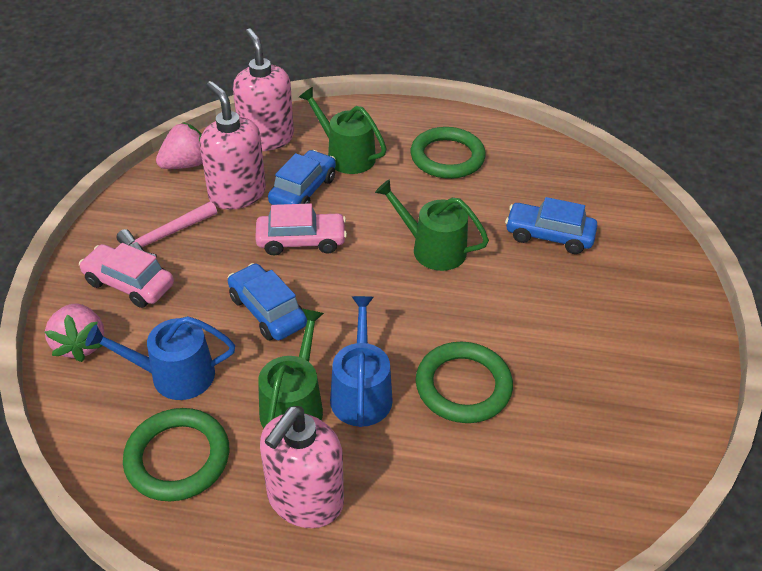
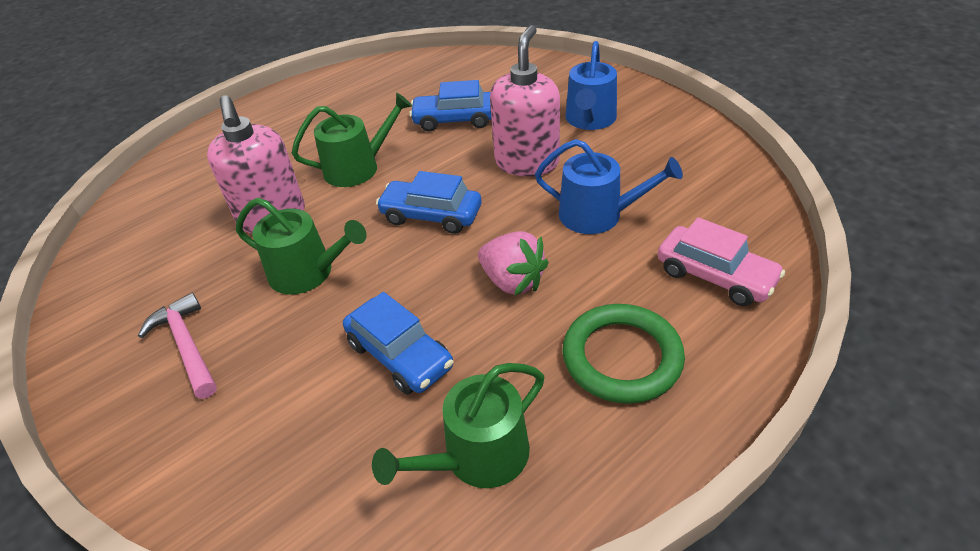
green ring: 3 -> 1
pink car: 2 -> 1
pink soap dispenser: 3 -> 2
pink strawberry: 2 -> 1

